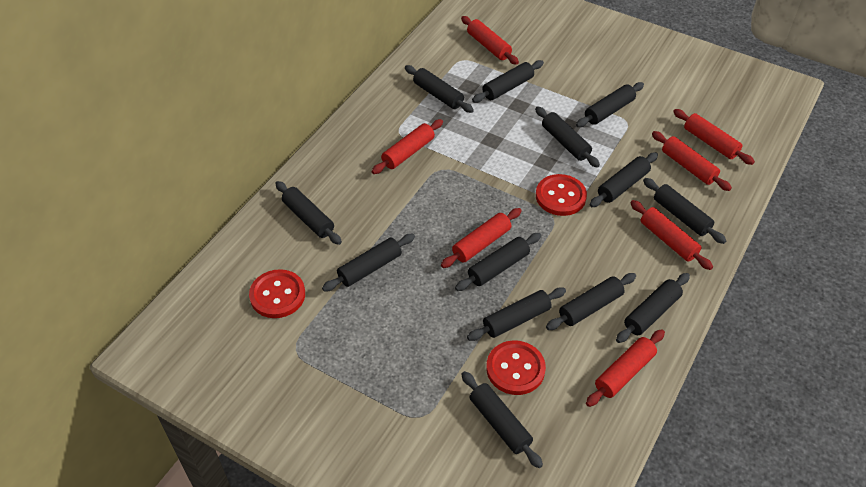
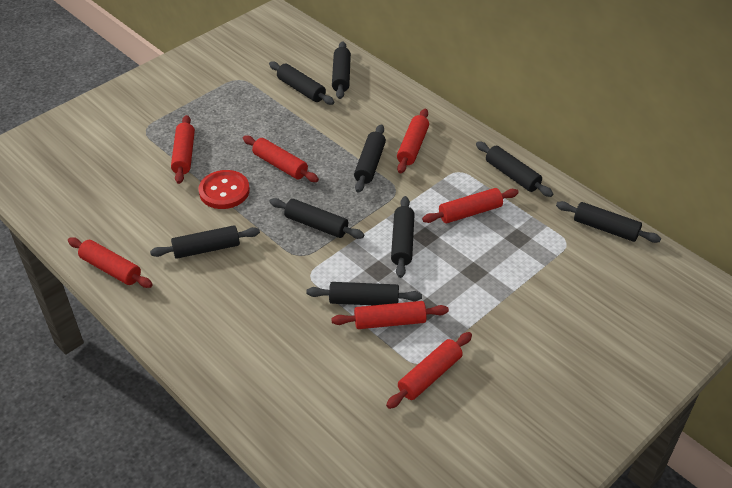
black rolling pin: 13 -> 9
red button: 3 -> 1

